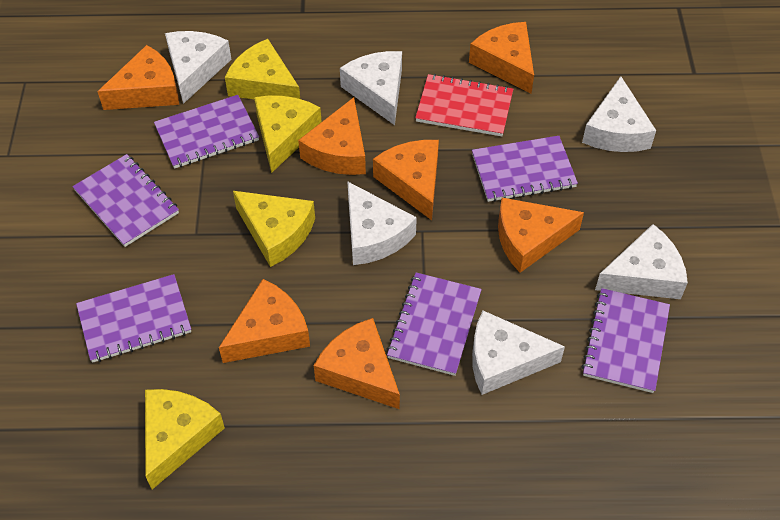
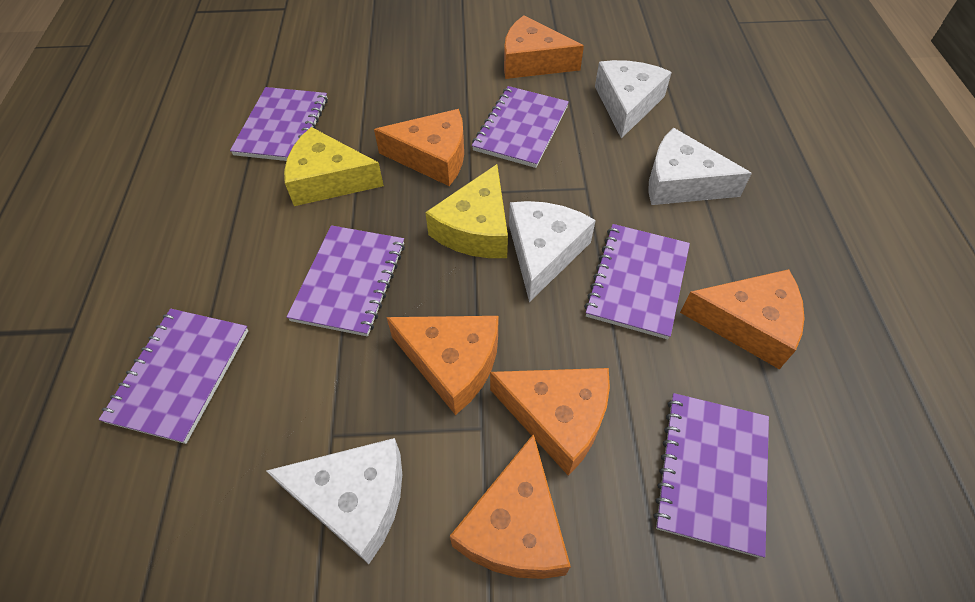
orange cheese: 7 -> 6
red notebook: 1 -> 0
white cheese: 6 -> 4
yellow cheese: 4 -> 2

